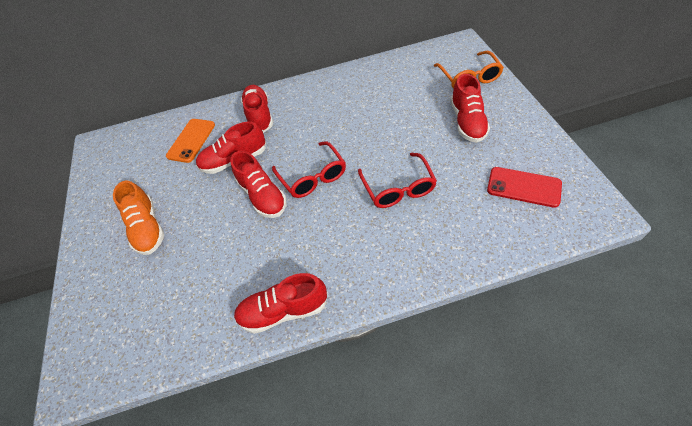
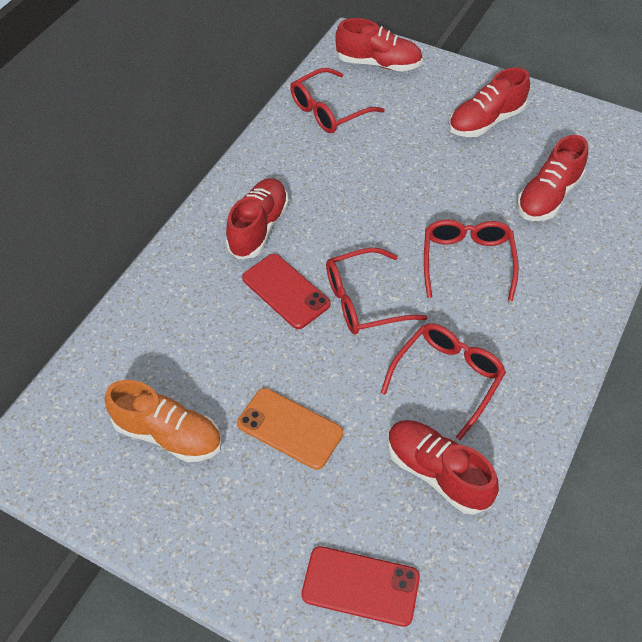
orange glasses: 1 -> 0
red glasses: 2 -> 4
red phone: 1 -> 2

